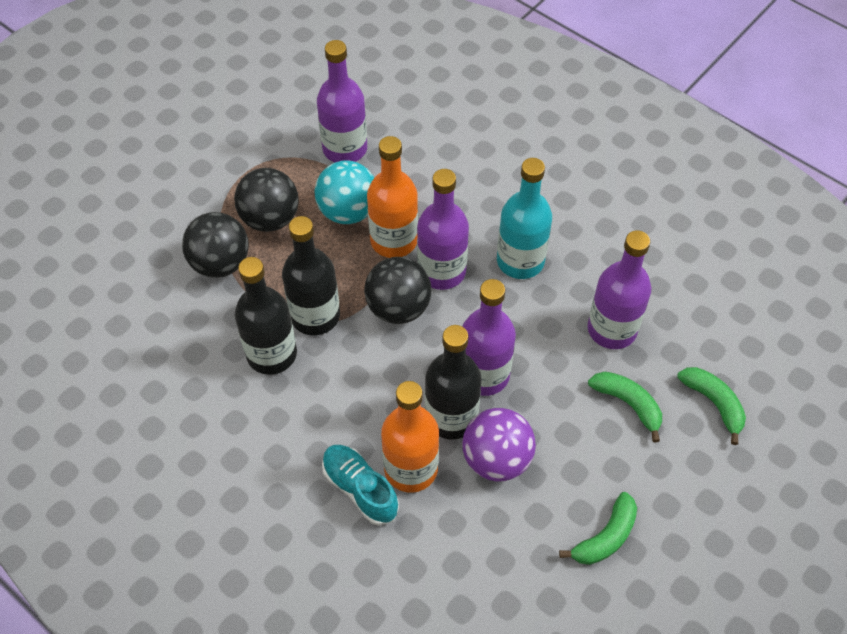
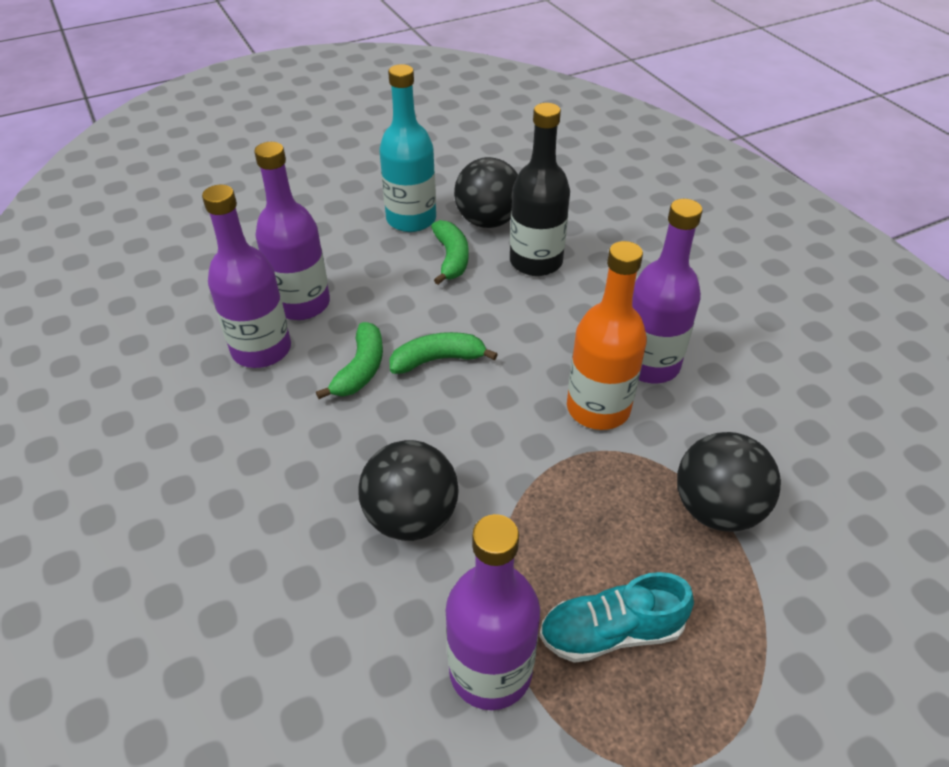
black bottle: 3 -> 1
orange bottle: 2 -> 1
purple ball: 1 -> 0
turquoise ball: 1 -> 0

